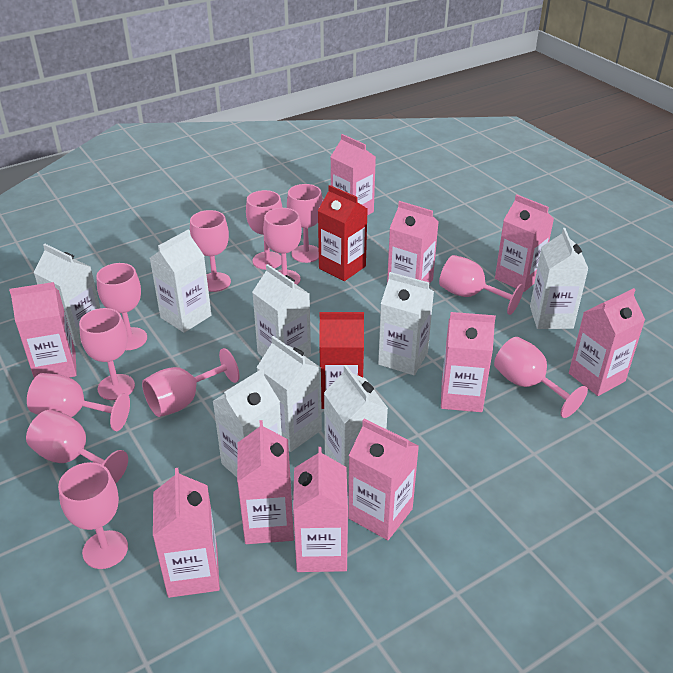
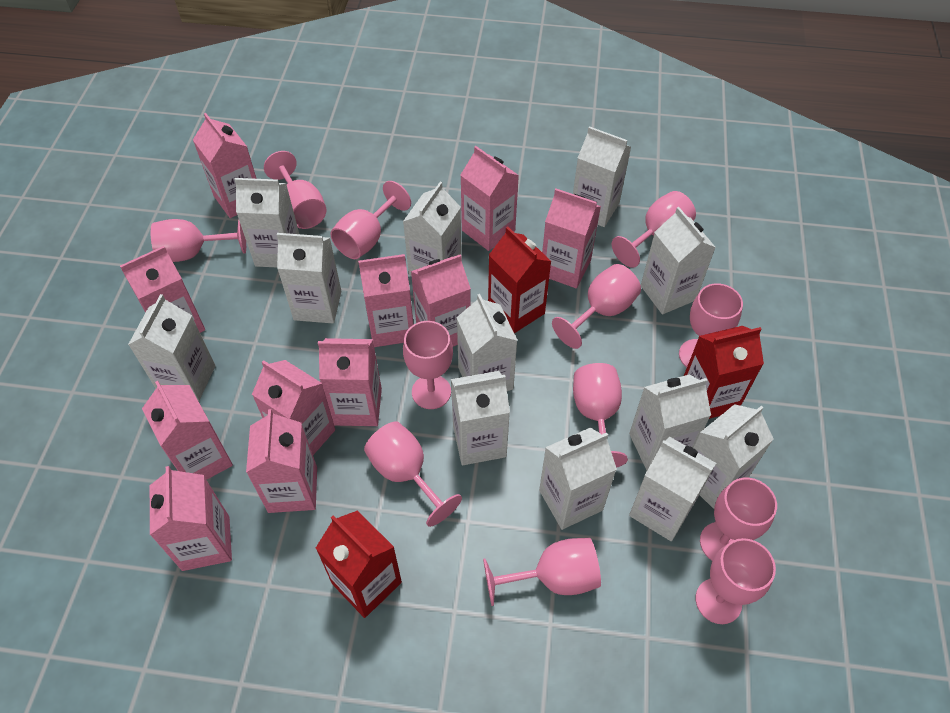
pink carton: 10 -> 11
red carton: 2 -> 3
white carton: 8 -> 12

